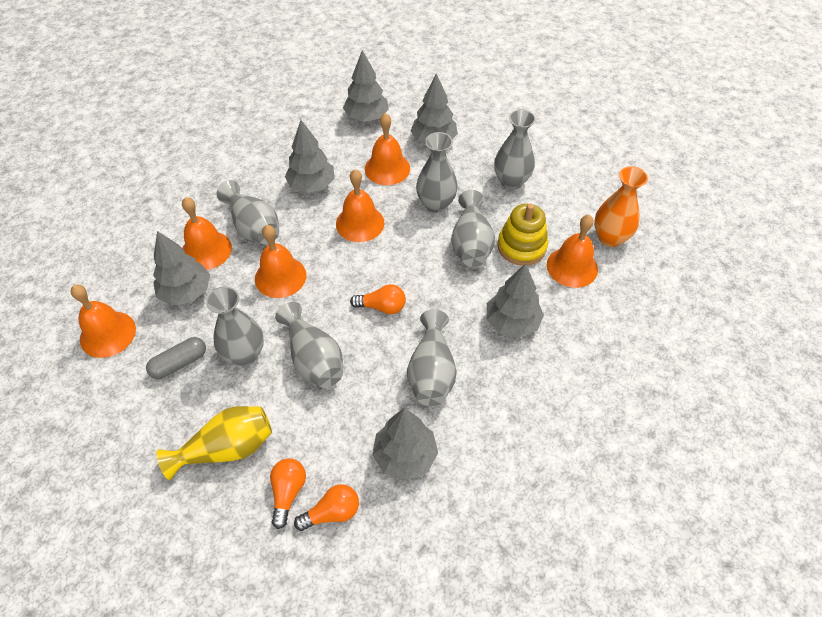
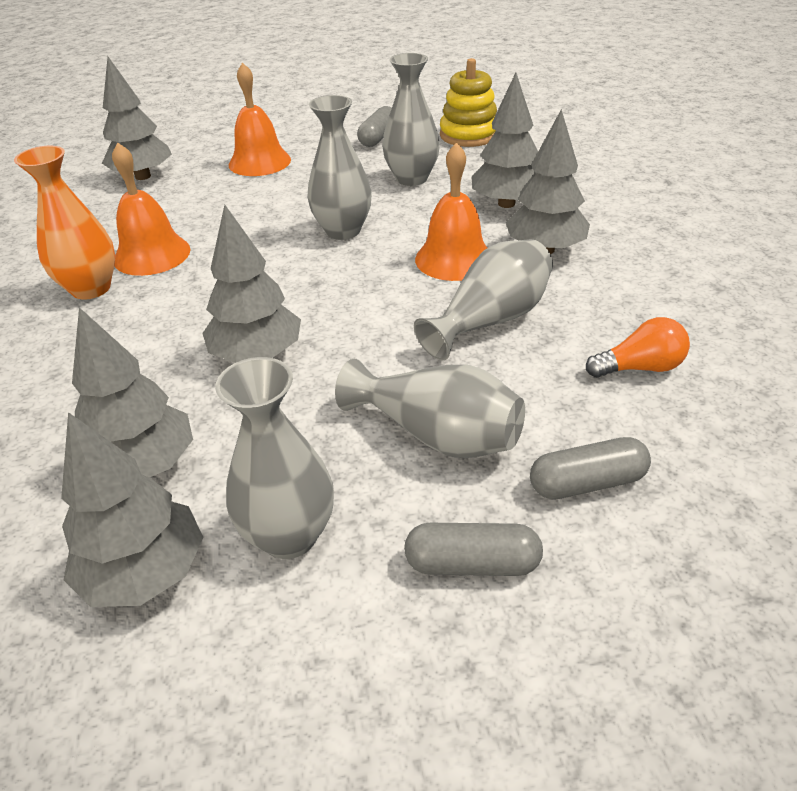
grey capsule: 1 -> 3
grey vase: 7 -> 5
orange bell: 6 -> 3
orange light bulb: 3 -> 1
yellow vase: 1 -> 0

